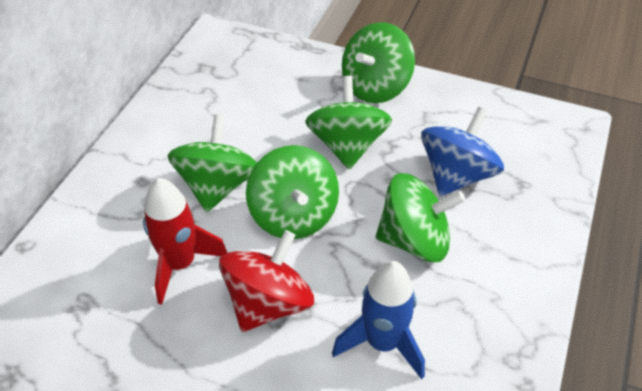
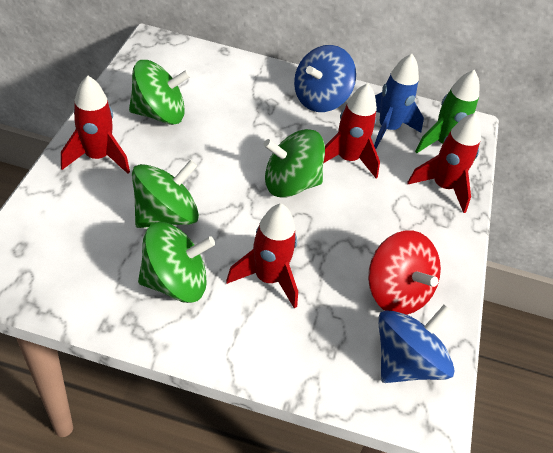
blue spinning top: 1 -> 2
green rocket: 0 -> 1
green spinning top: 5 -> 4
red rocket: 1 -> 4

